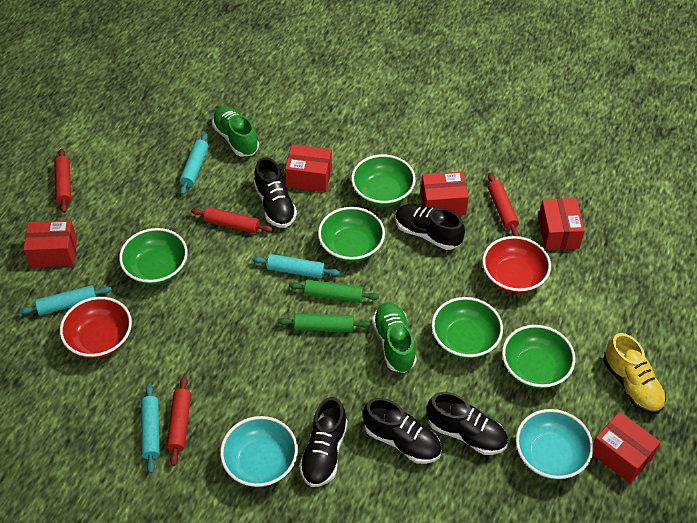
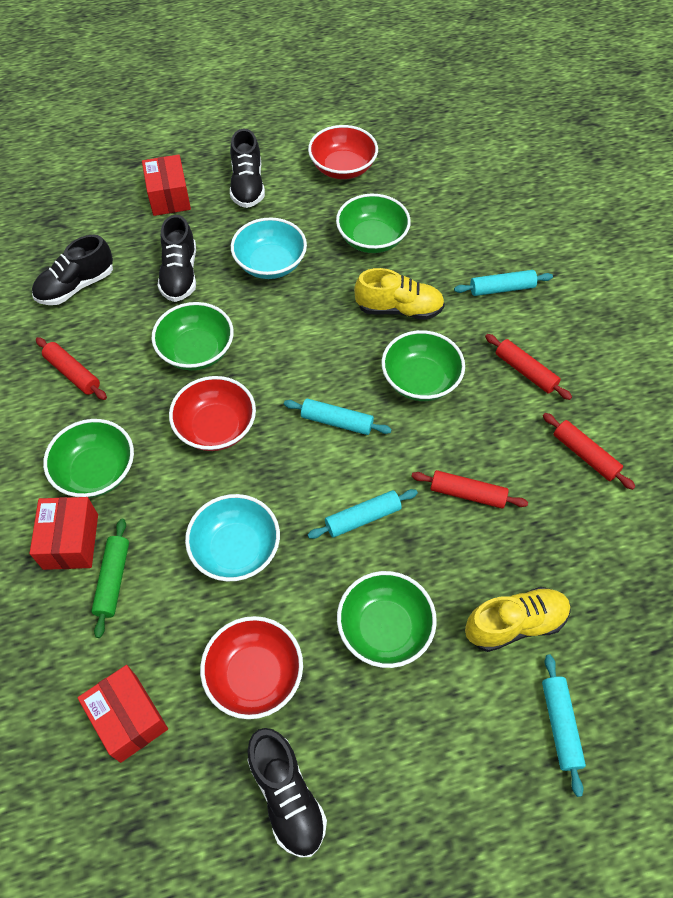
black shoe: 5 -> 4
green rolling pin: 2 -> 1
green shoe: 2 -> 0
red bowl: 2 -> 3
red box: 5 -> 3
yellow shoe: 1 -> 2

